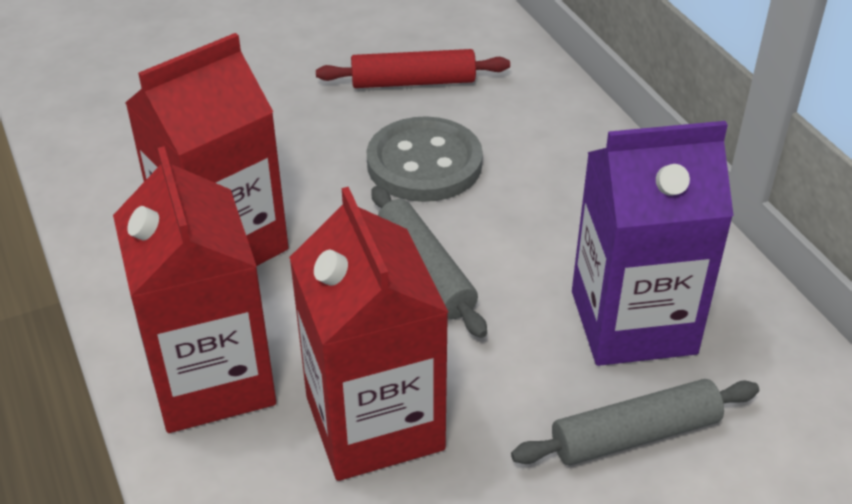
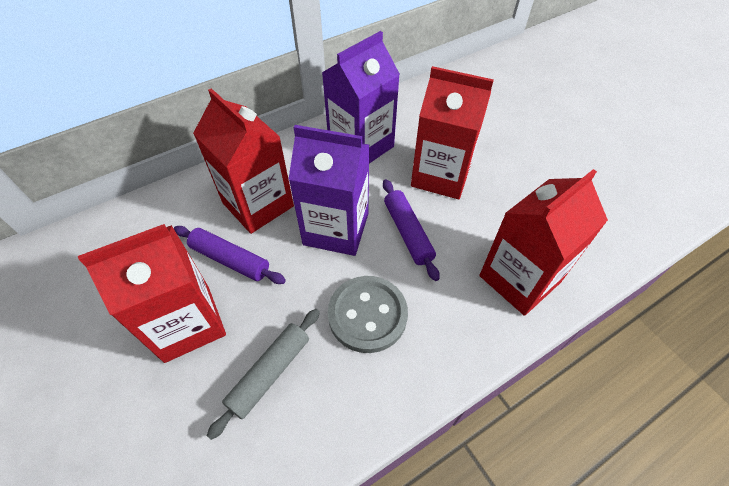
grey rolling pin: 2 -> 1
purple carton: 1 -> 2
purple rolling pin: 0 -> 2
red carton: 3 -> 4
red rolling pin: 1 -> 0

